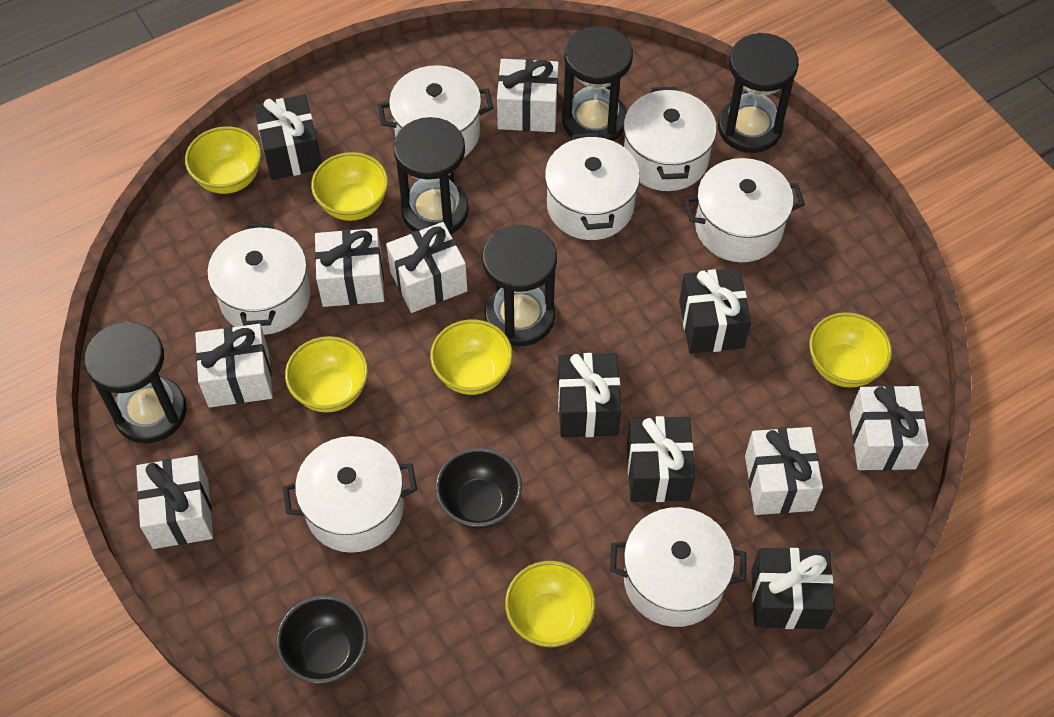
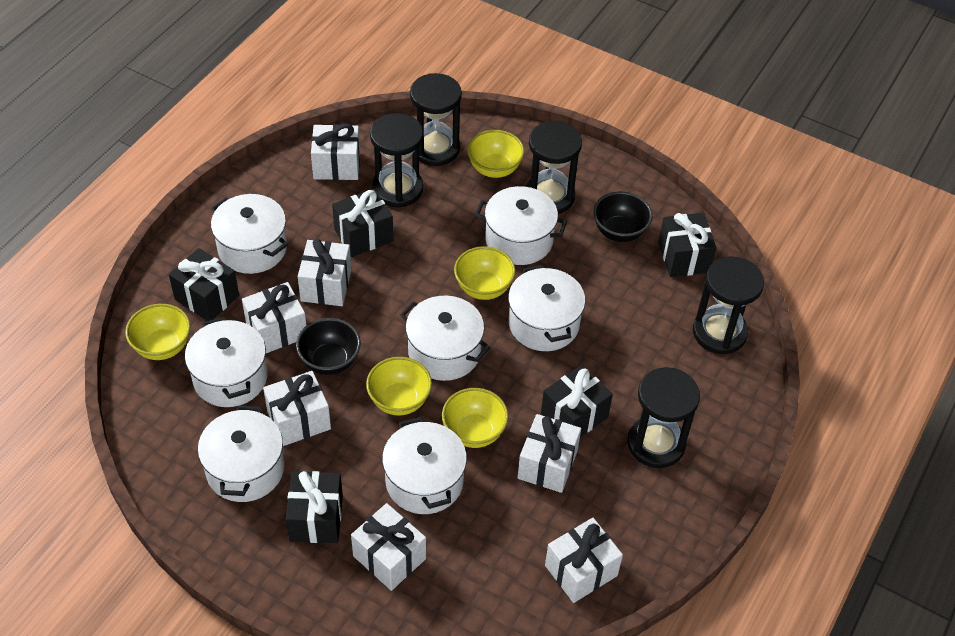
yellow bowl: 6 -> 5

